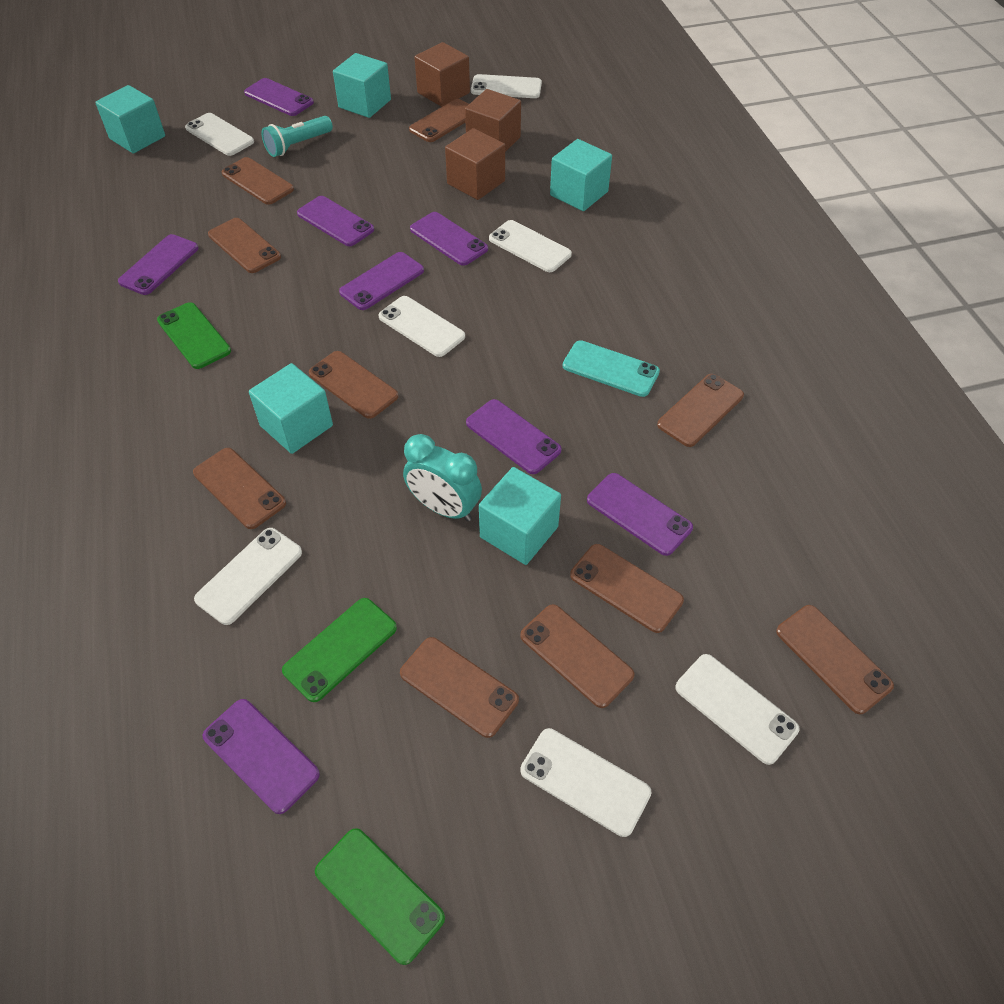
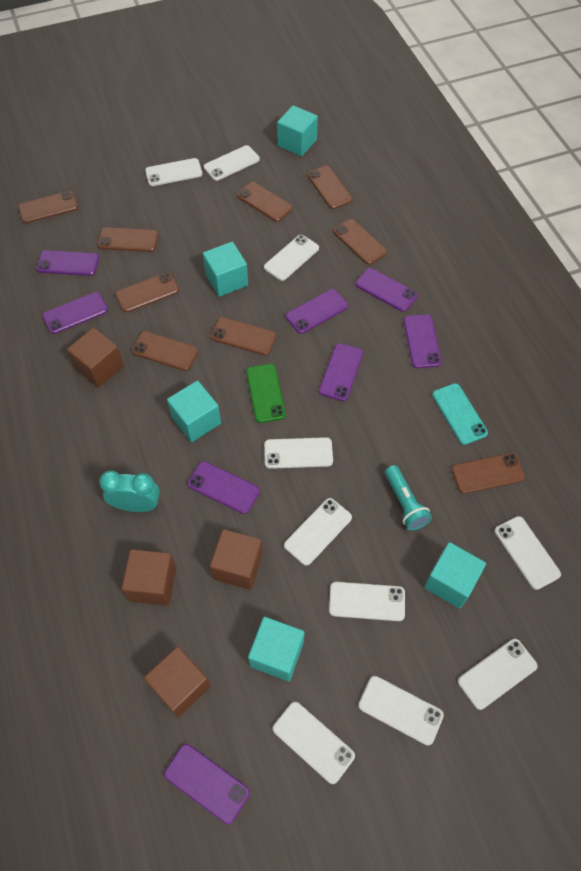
brown cube: 3 -> 4
brown phone: 10 -> 9
green phone: 3 -> 1
white phone: 7 -> 10

